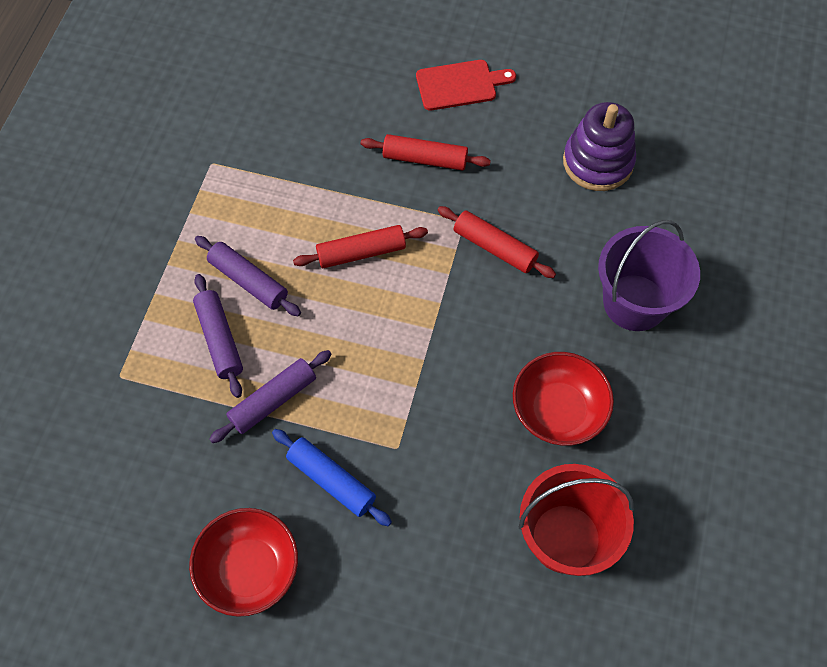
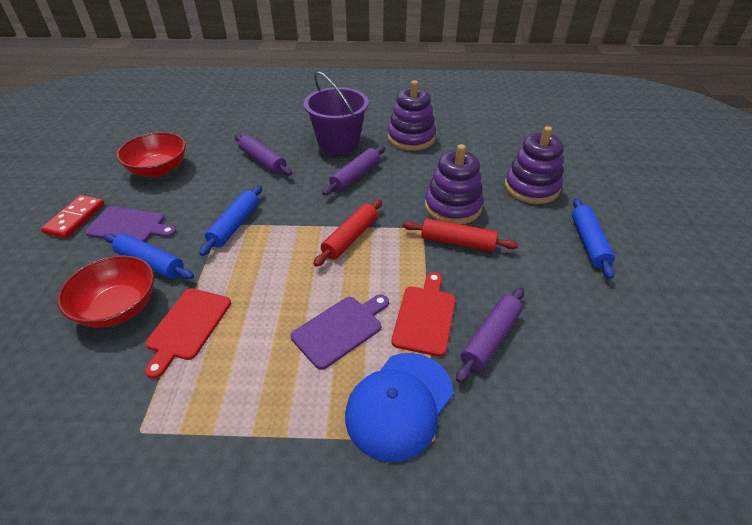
blue cap: 0 -> 1
blue rolling pin: 1 -> 3
purple cutting board: 0 -> 2
purple stacking toy: 1 -> 3
red bucket: 1 -> 0
red cutting board: 1 -> 2
red domino: 0 -> 1
red rolling pin: 3 -> 2

